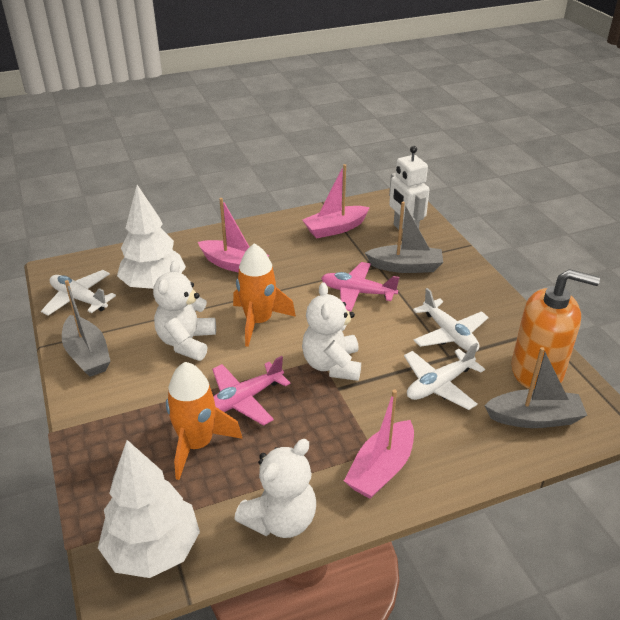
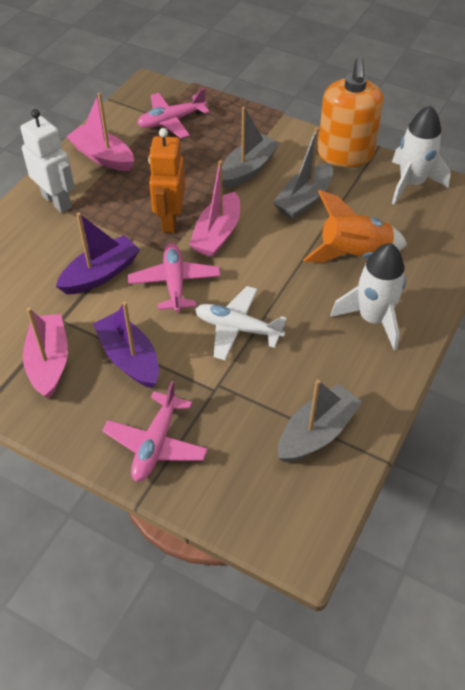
orange robot: 0 -> 1
orange rocket: 2 -> 1
pink plane: 2 -> 3
purple boat: 0 -> 2
white plane: 3 -> 1
white rocket: 0 -> 2
white teddy bear: 3 -> 0
white tree: 2 -> 0

